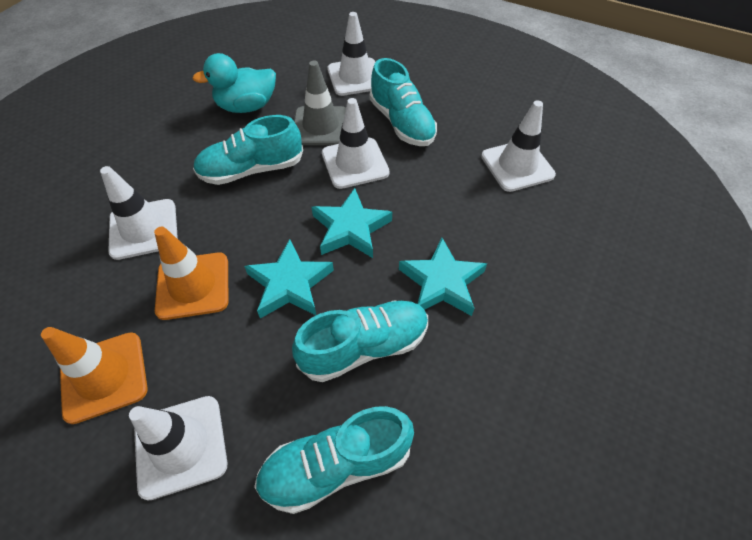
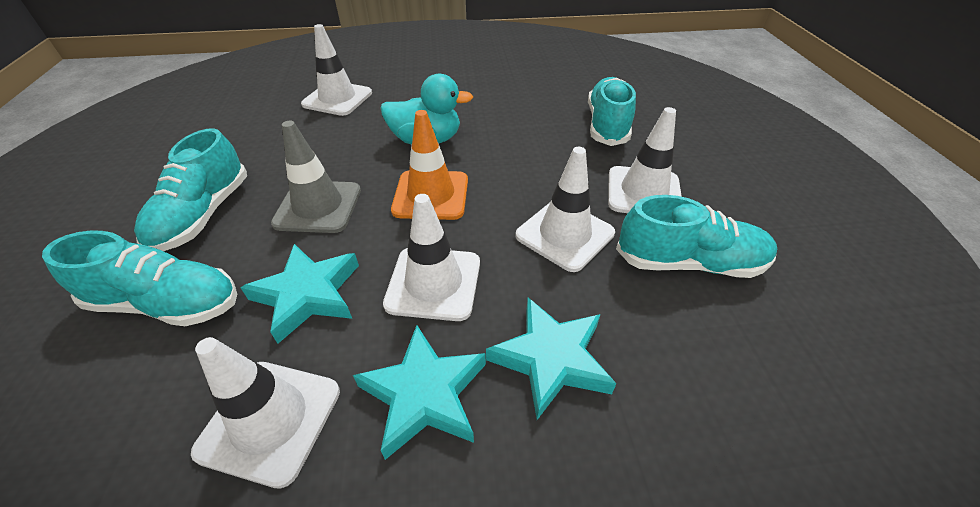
orange traffic cone: 2 -> 1

